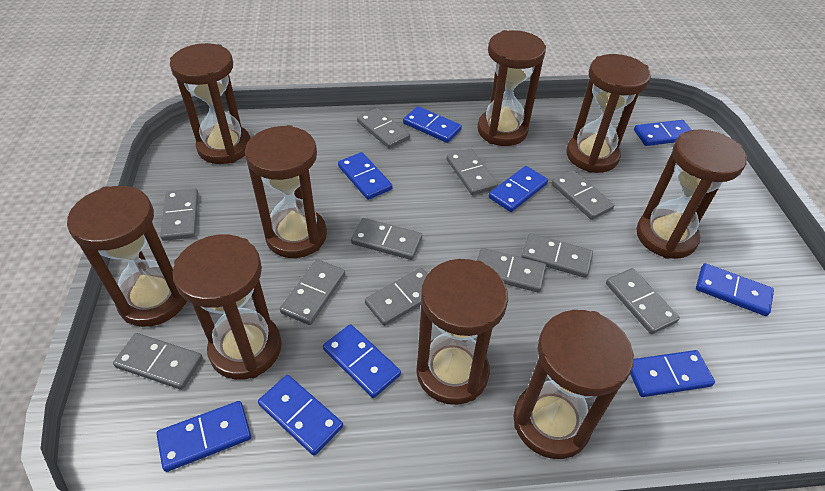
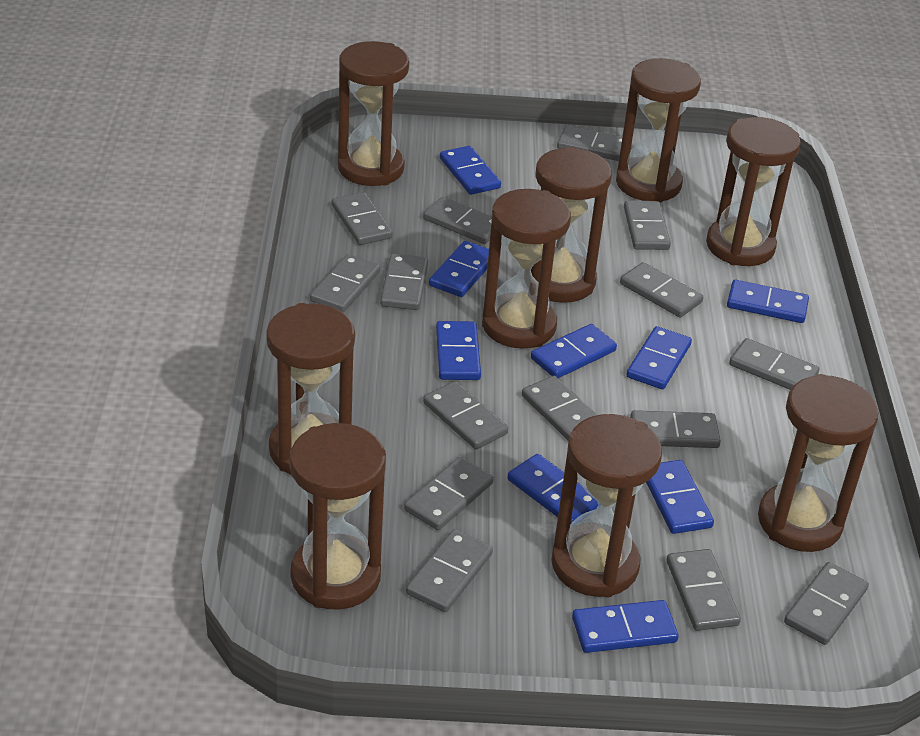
grey domino: 11 -> 15

